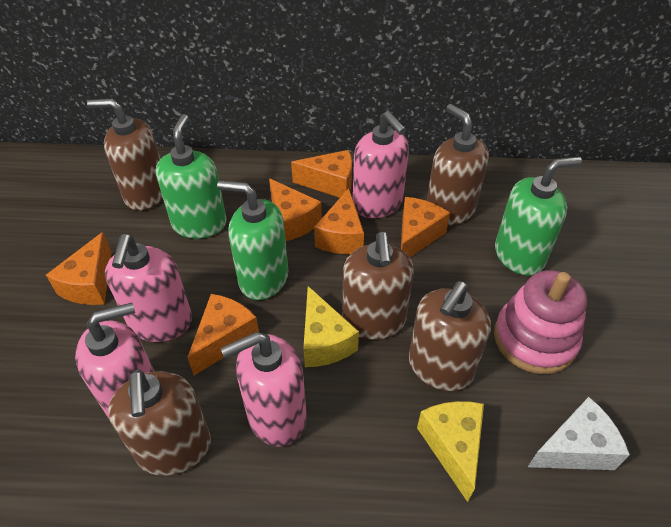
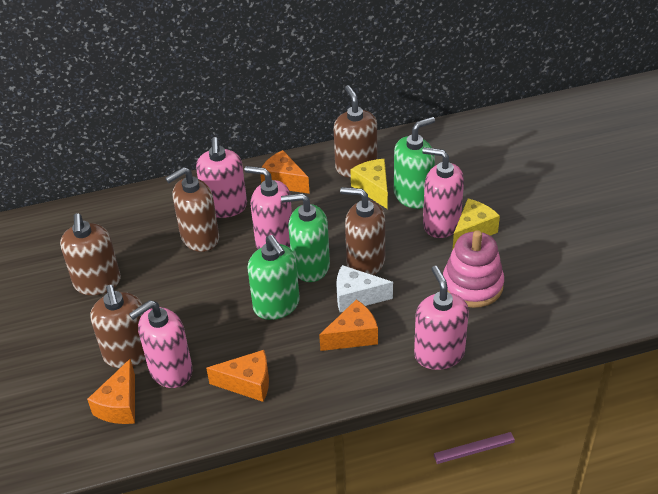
orange cheese: 6 -> 4
pink soap dispenser: 4 -> 5

